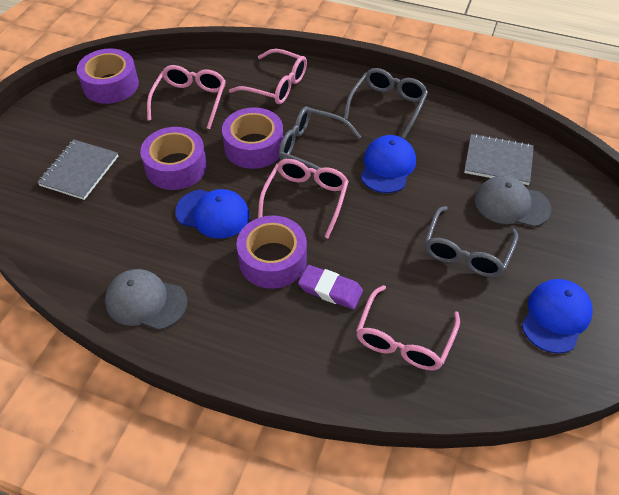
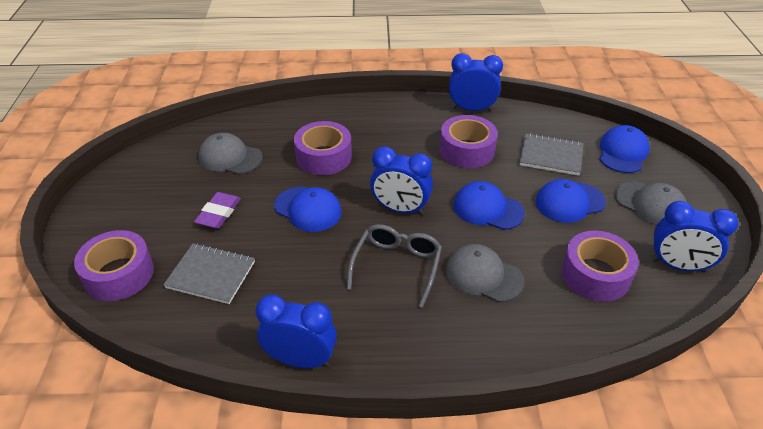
blue cap: 3 -> 4
blue clock: 0 -> 4
grey cap: 2 -> 3
grey glasses: 3 -> 1
pink glasses: 4 -> 0

